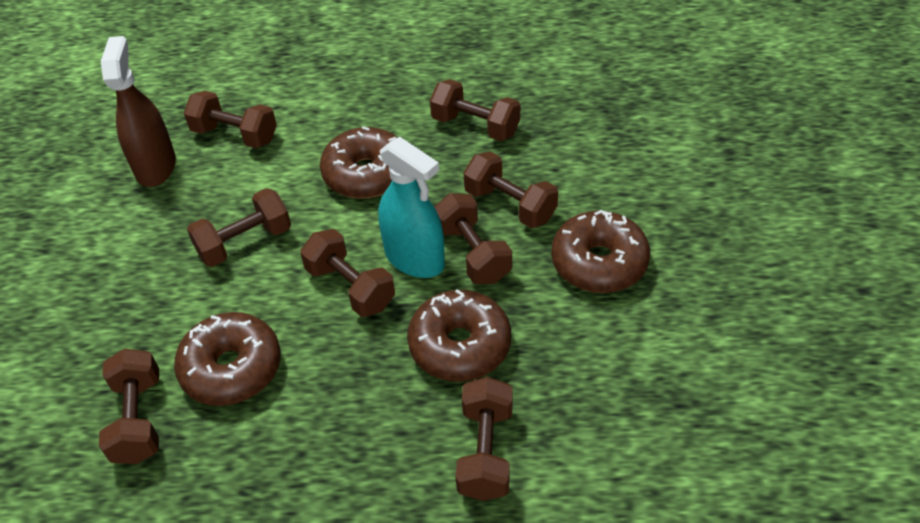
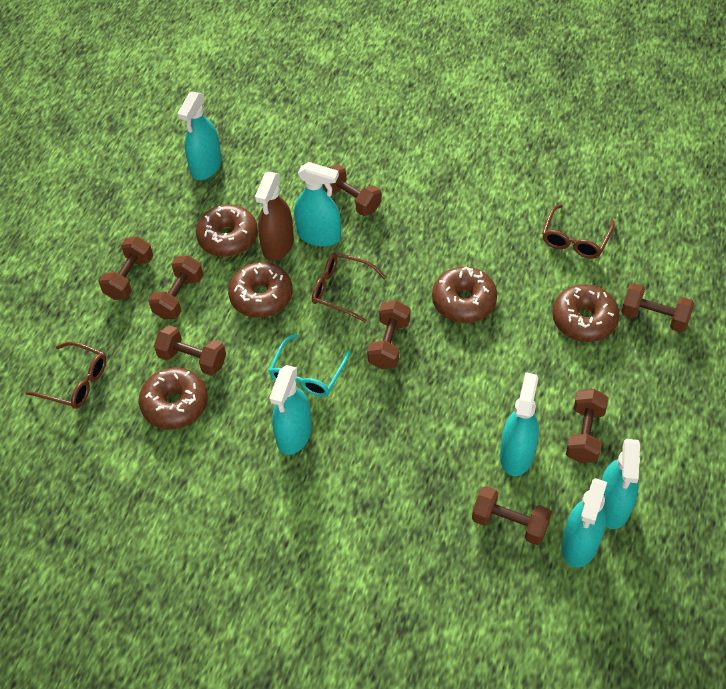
brown donut: 4 -> 5
brown glasses: 0 -> 3
turquoise glasses: 0 -> 1
turquoise spray bottle: 1 -> 6

